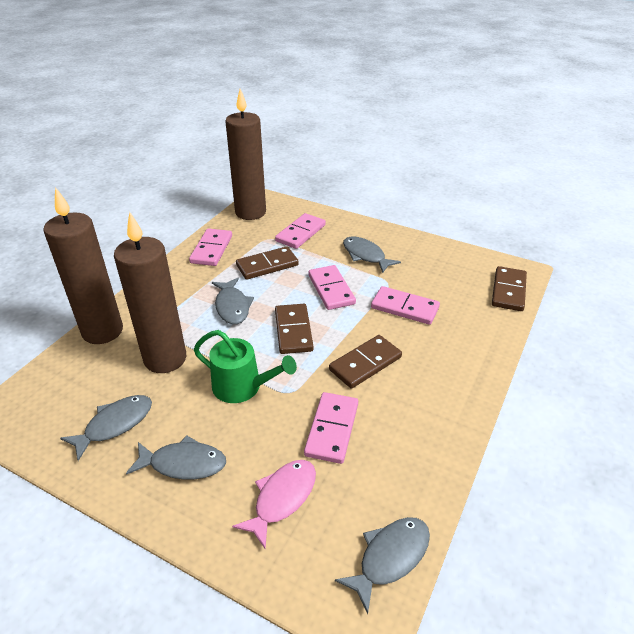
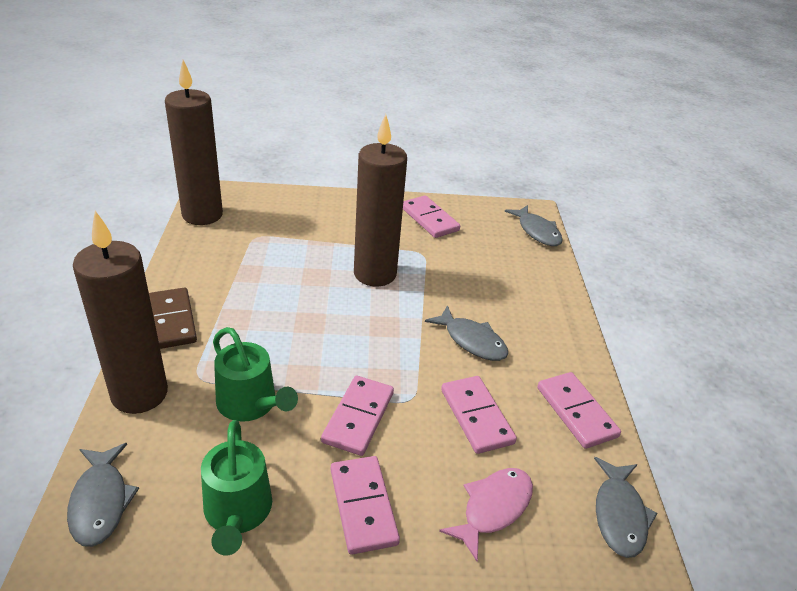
brown domino: 4 -> 1
green watering can: 1 -> 2
grey fish: 5 -> 4

